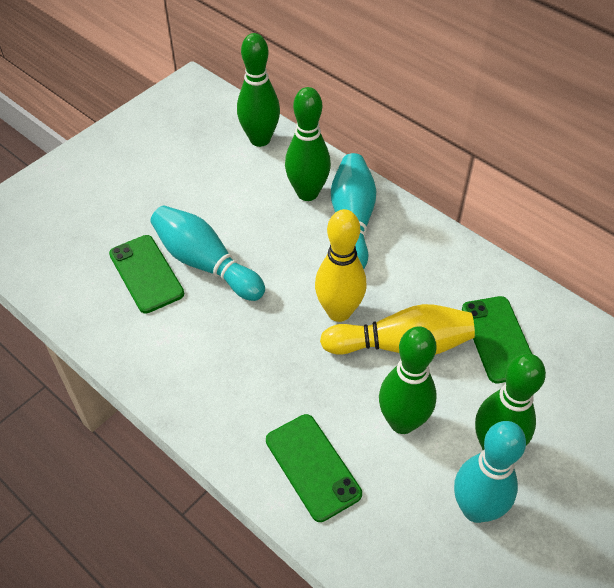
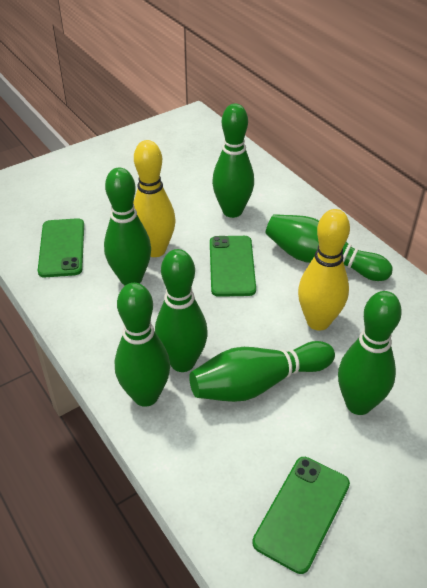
green bowling pin: 4 -> 7
turquoise bowling pin: 3 -> 0

